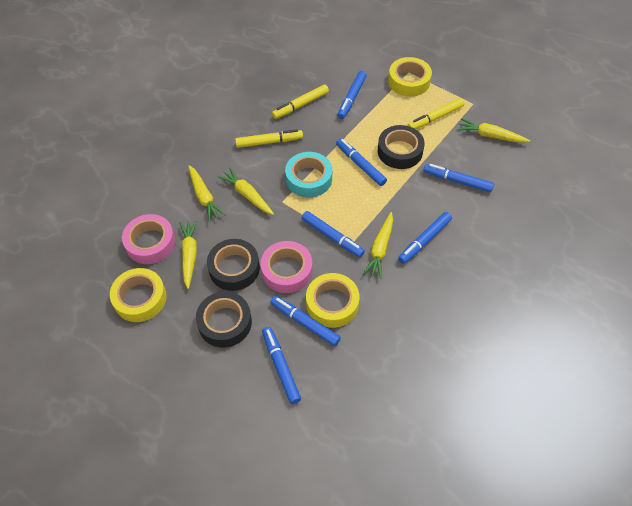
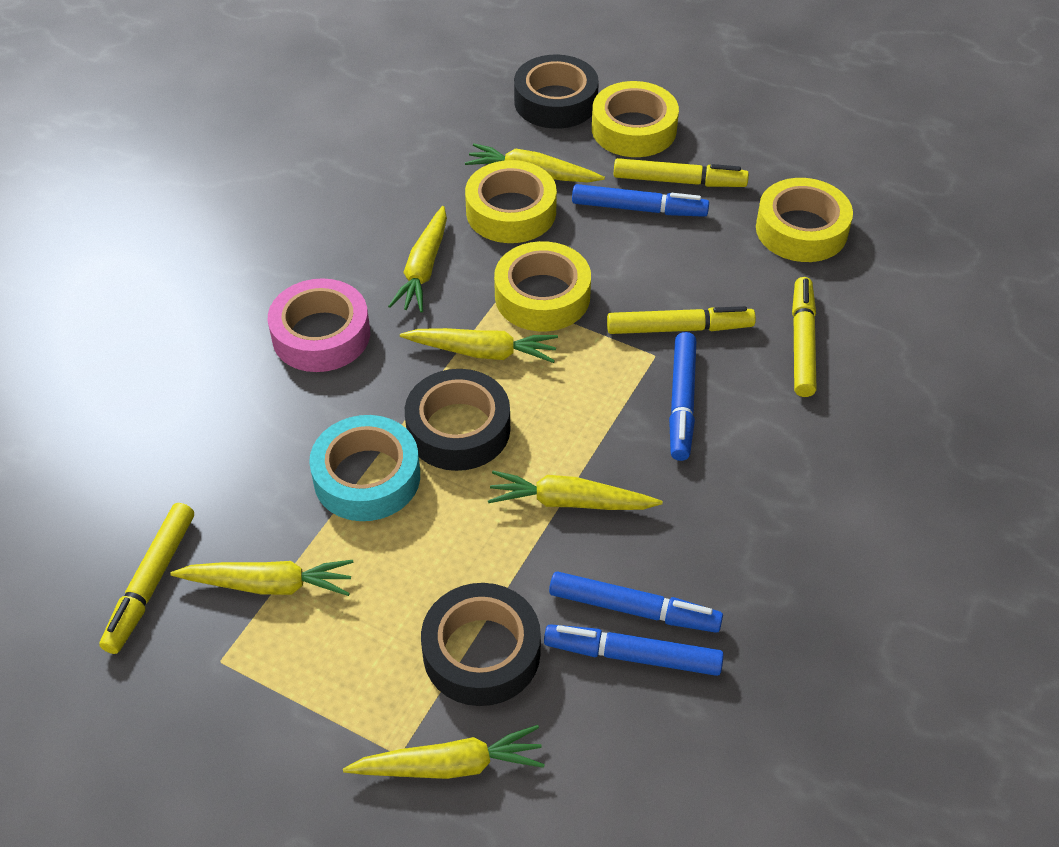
blue marker: 7 -> 4
pink tape: 2 -> 1
yellow carrot: 5 -> 6
yellow marker: 3 -> 4
yellow tape: 3 -> 4

